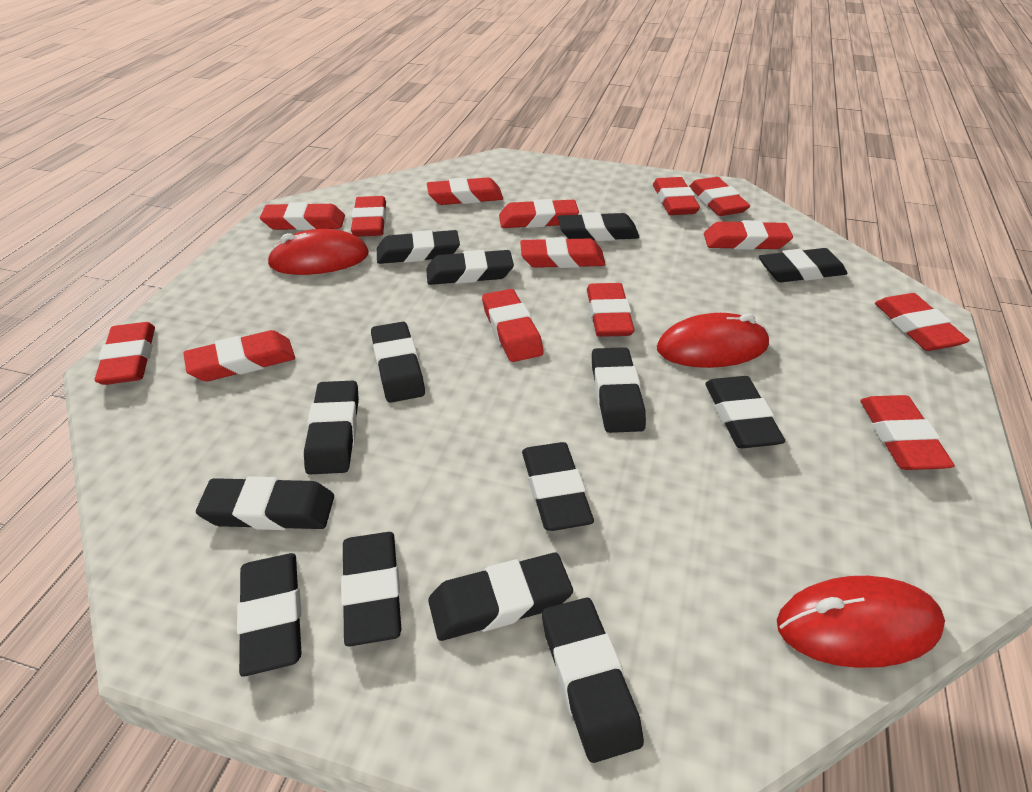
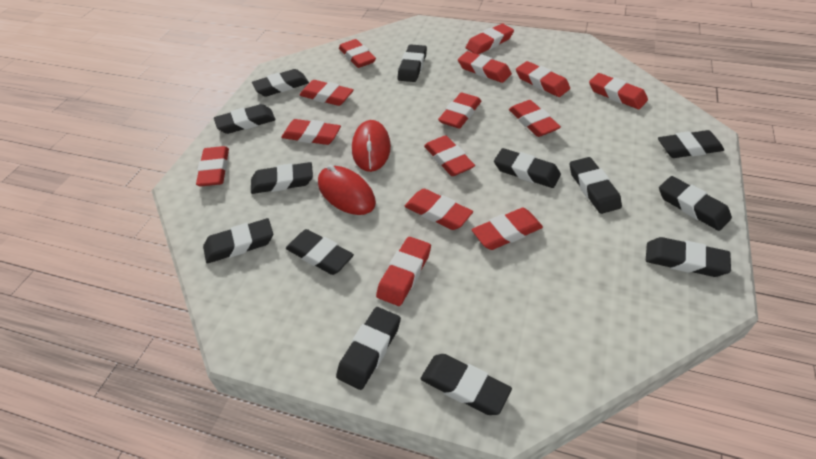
black eraser: 14 -> 13
red mouse: 3 -> 2

